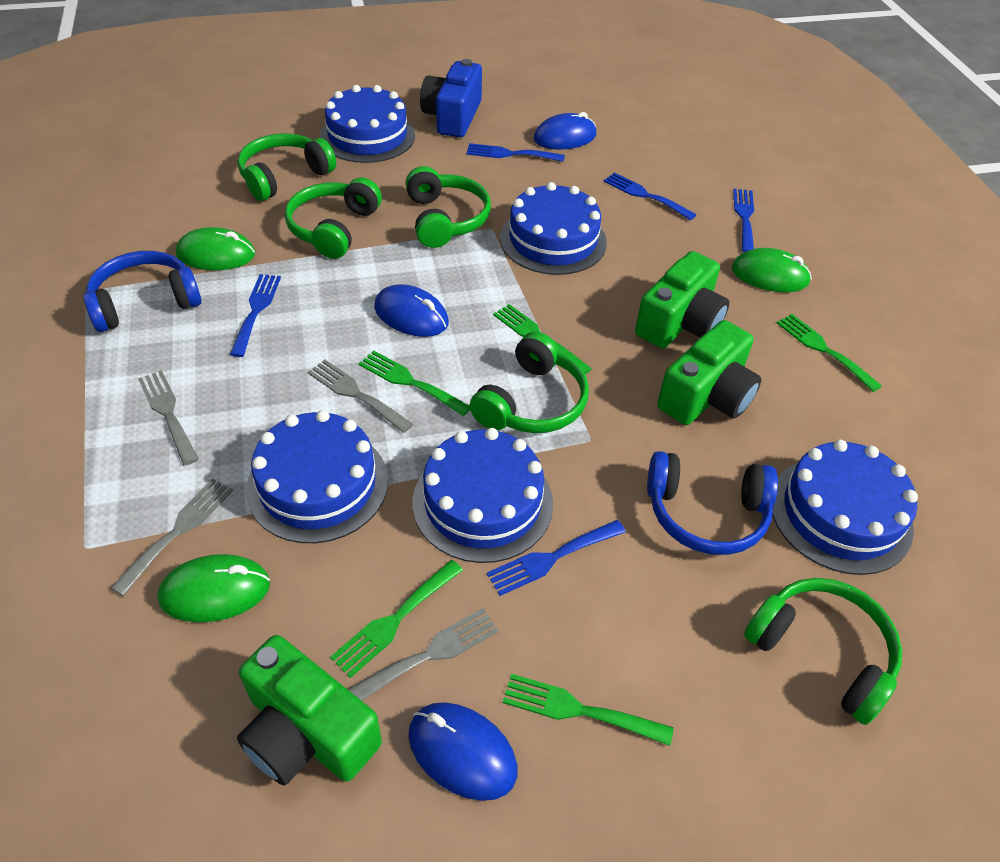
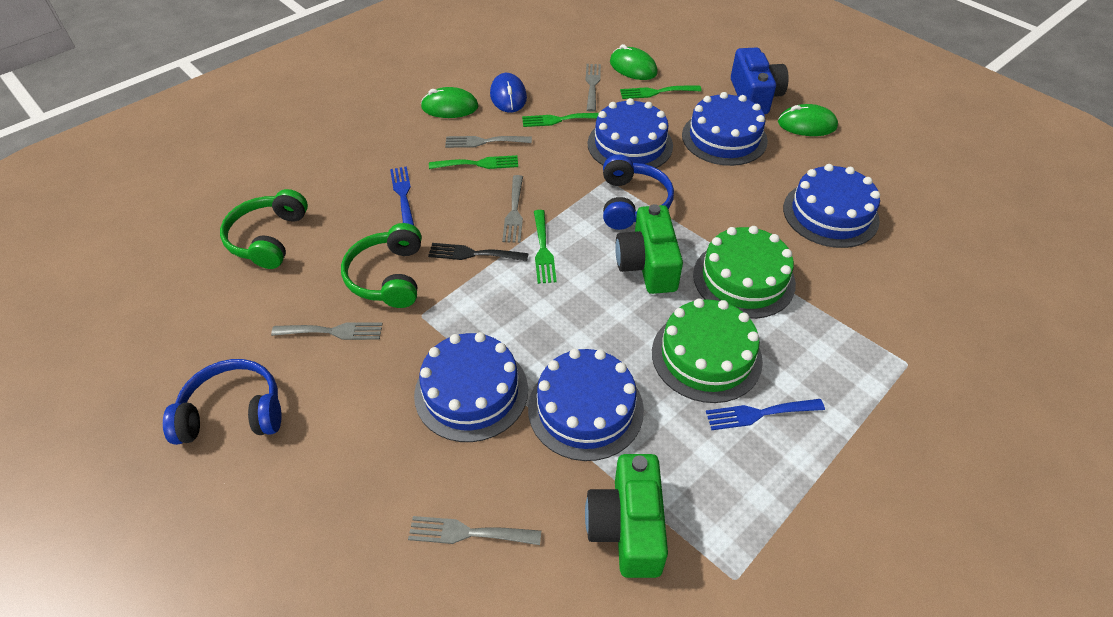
black fork: 0 -> 1
blue fork: 5 -> 2
blue mouse: 3 -> 1
green cake: 0 -> 2
green camera: 3 -> 2
green fork: 5 -> 4
green headphones: 5 -> 2
grey fork: 4 -> 5

